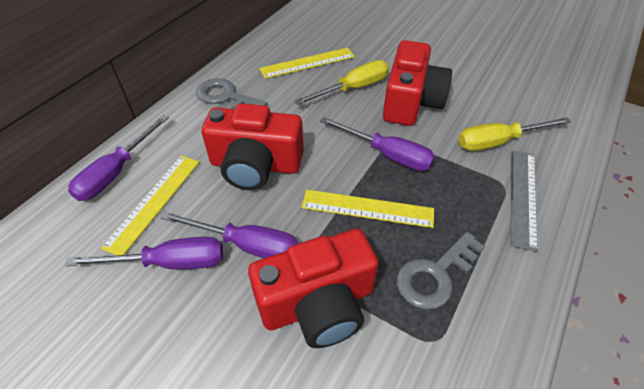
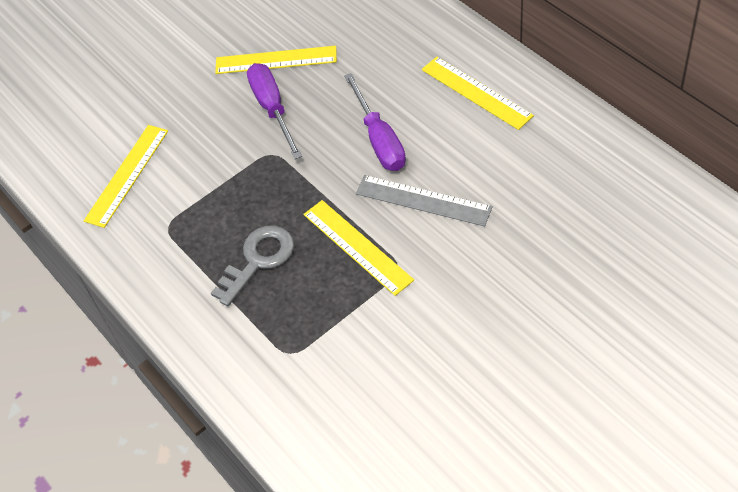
grey key: 2 -> 1
purple screwdriver: 4 -> 2
red camera: 3 -> 0
yellow ruler: 3 -> 4
yellow screwdriver: 2 -> 0

